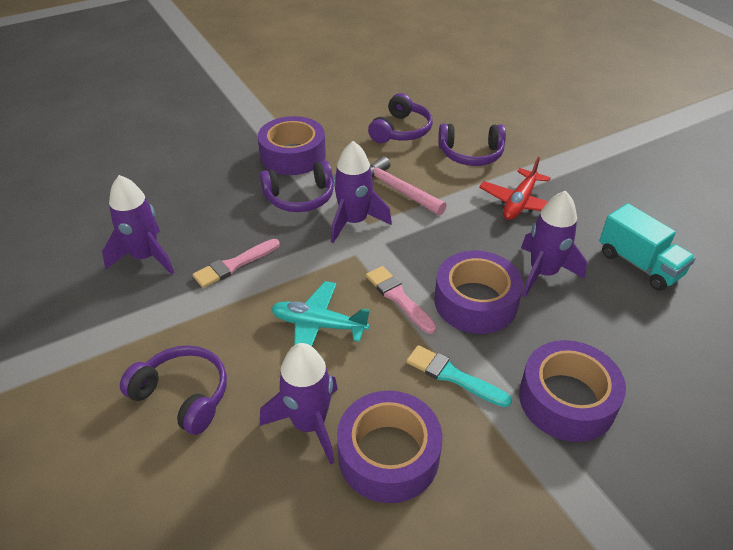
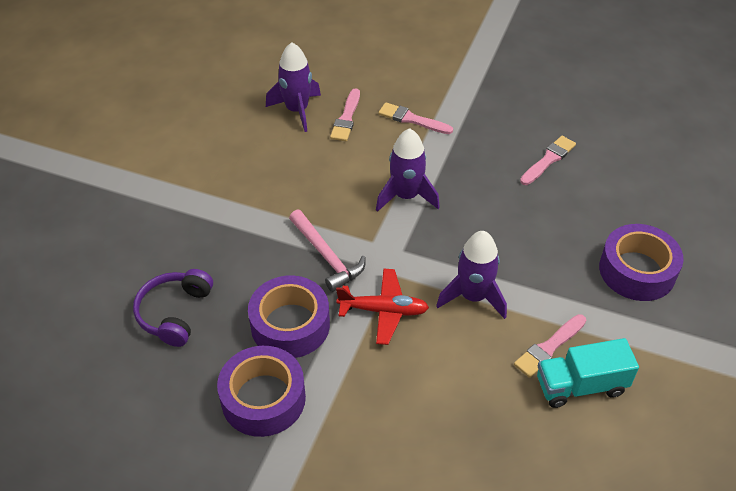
pink brush: 2 -> 4
purple headphones: 4 -> 1
purple rocket: 4 -> 3
purple tape: 4 -> 3
turquoise brush: 1 -> 0
turquoise plane: 1 -> 0

